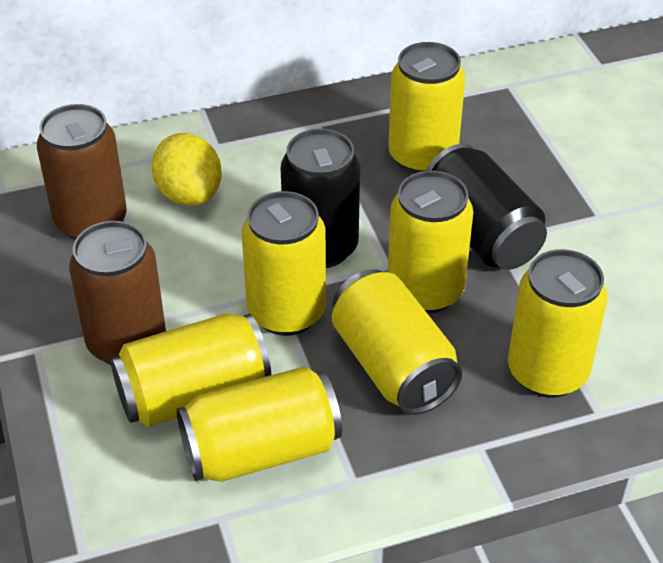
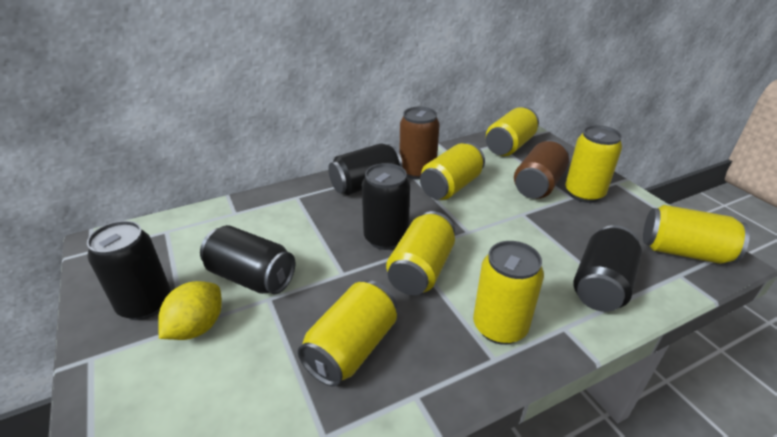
black can: 2 -> 5

